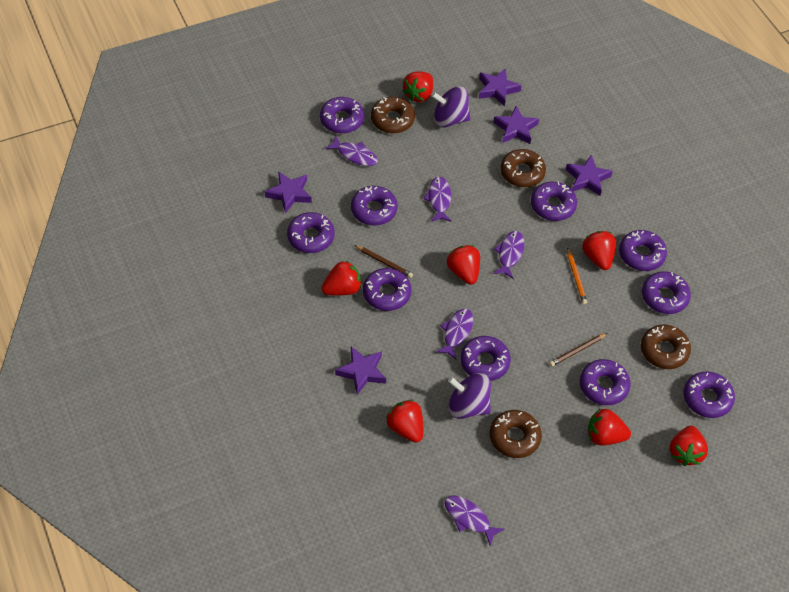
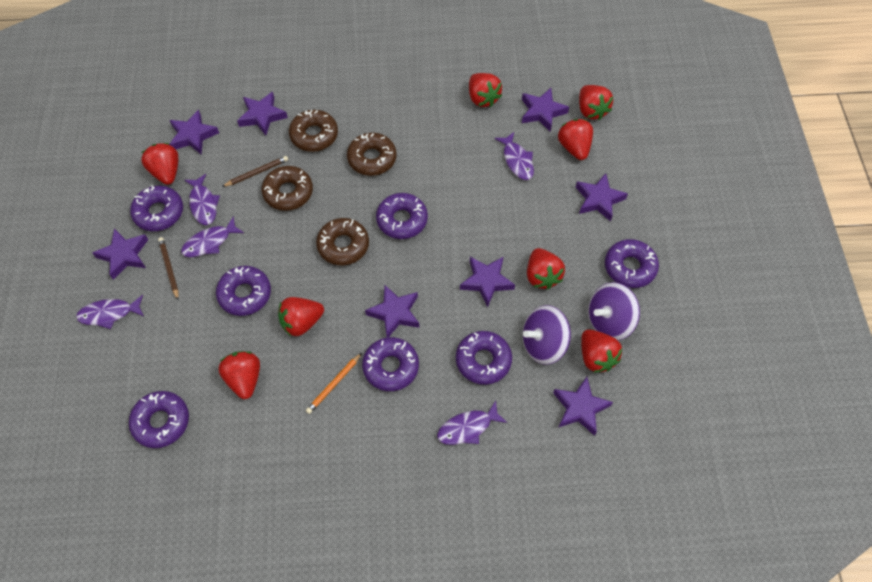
purple donut: 10 -> 7
purple star: 5 -> 8
red strawberry: 7 -> 8

